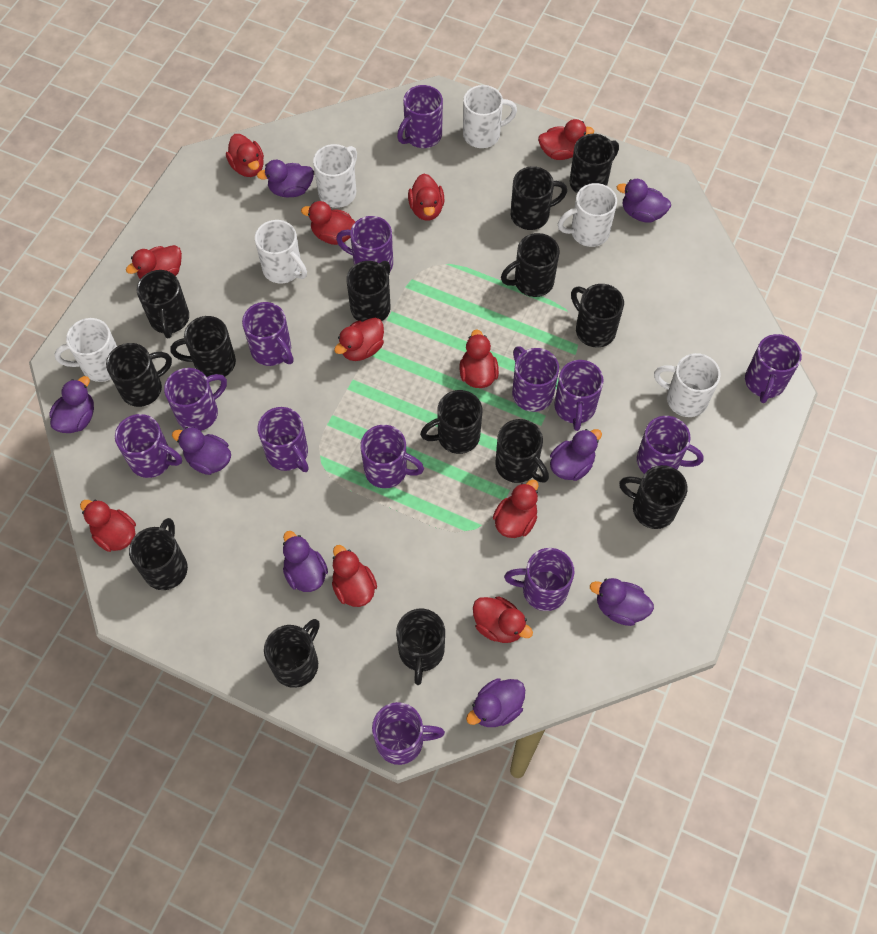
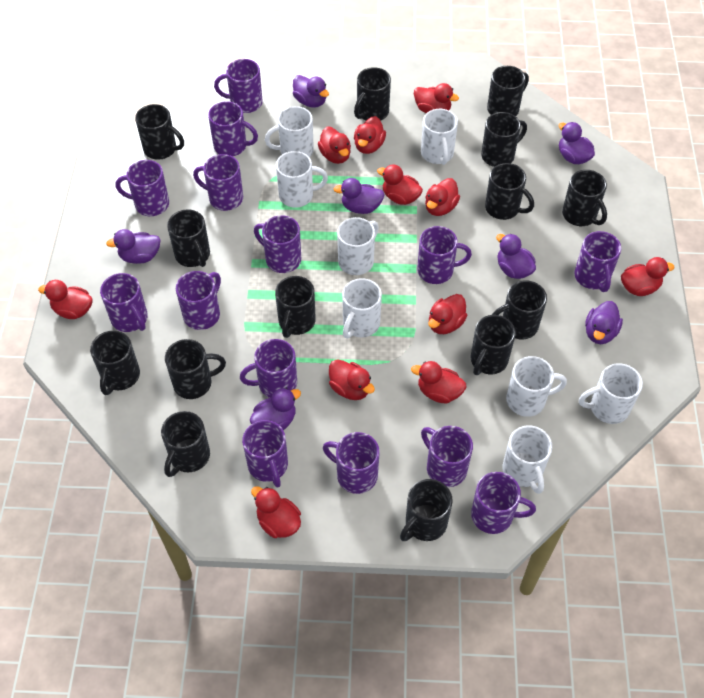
purple duck: 8 -> 7
purple mug: 13 -> 14
white mug: 6 -> 8

